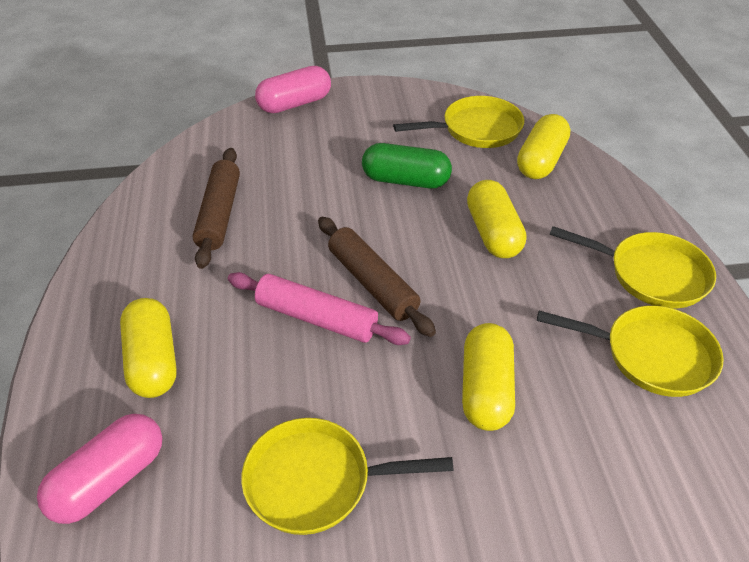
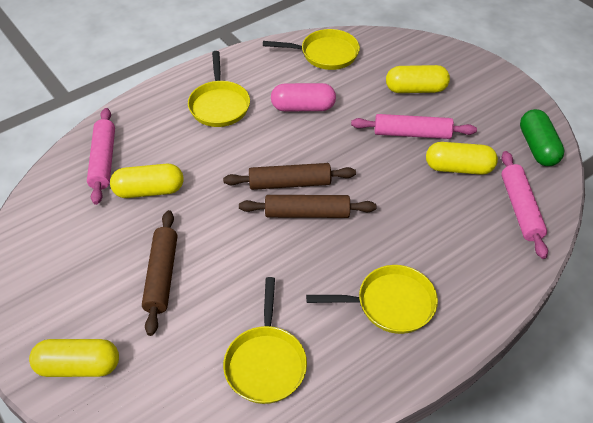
brown rolling pin: 2 -> 3
pink capsule: 2 -> 1
pink rolling pin: 1 -> 3

